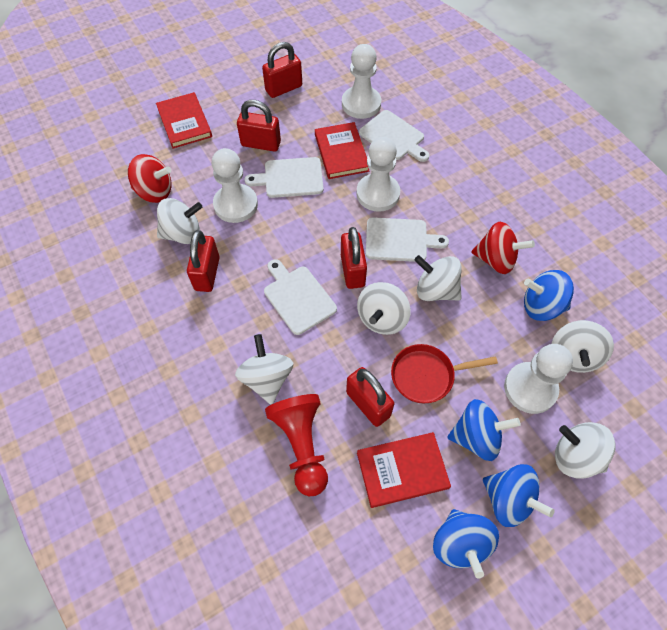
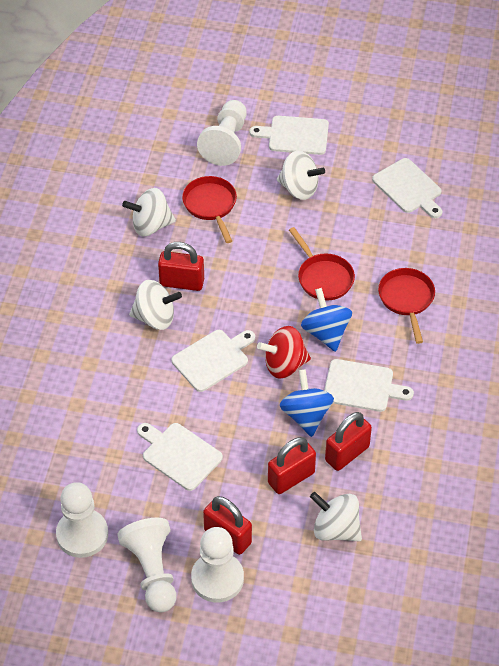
blue spinning top: 4 -> 2
red book: 3 -> 0
red padlock: 5 -> 4
red pan: 1 -> 3
red pawn: 1 -> 0
red spinning top: 2 -> 1
white cutting board: 4 -> 5
white spinning top: 6 -> 4

